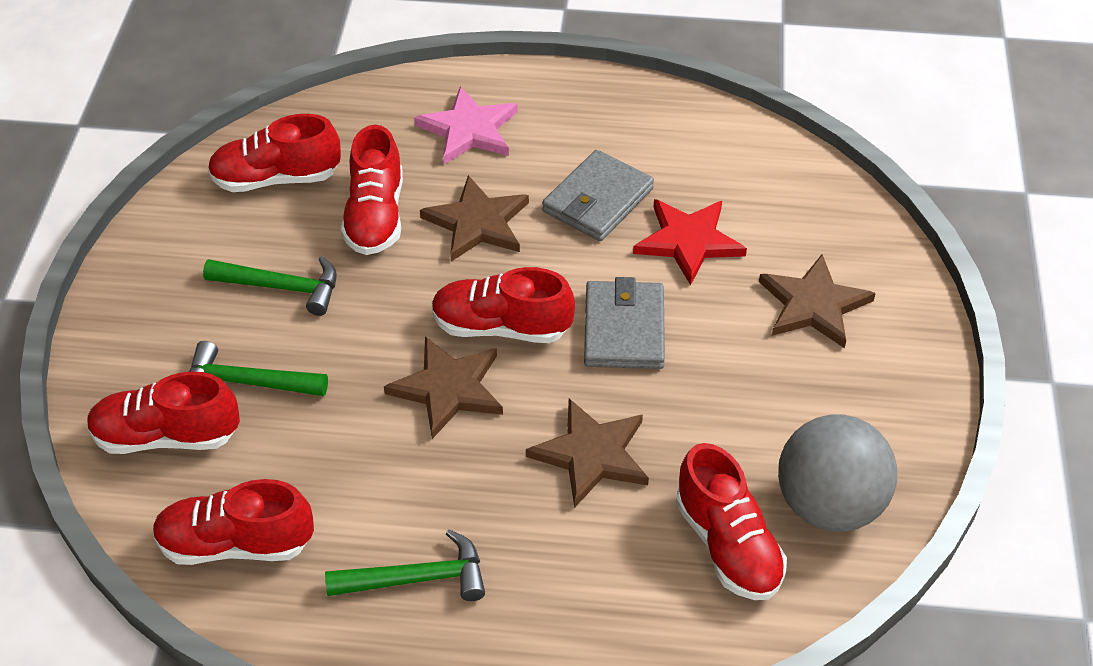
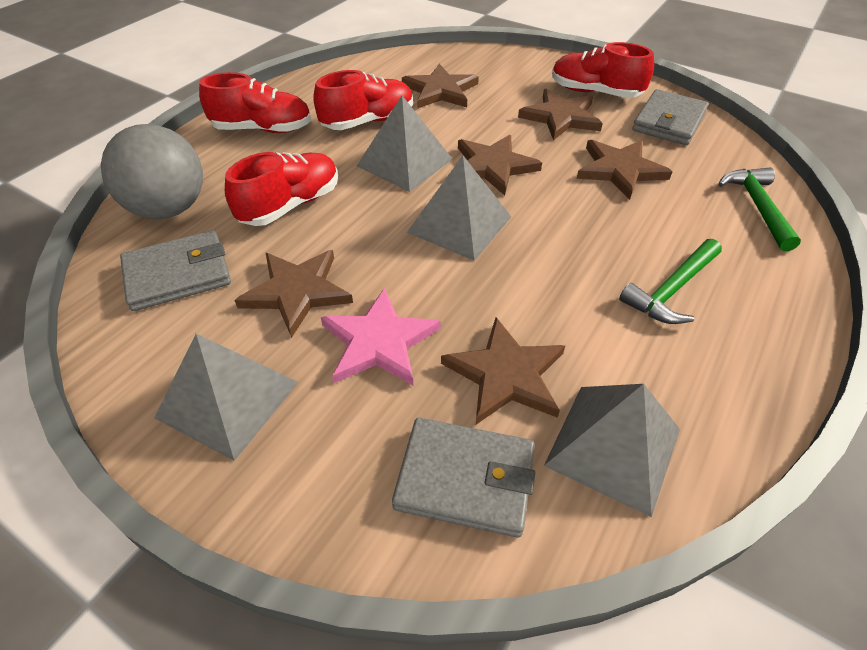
brown star: 4 -> 6
green hammer: 3 -> 2
grey pyramid: 0 -> 4
grey wallet: 2 -> 3
red shoe: 6 -> 4
red star: 1 -> 0

